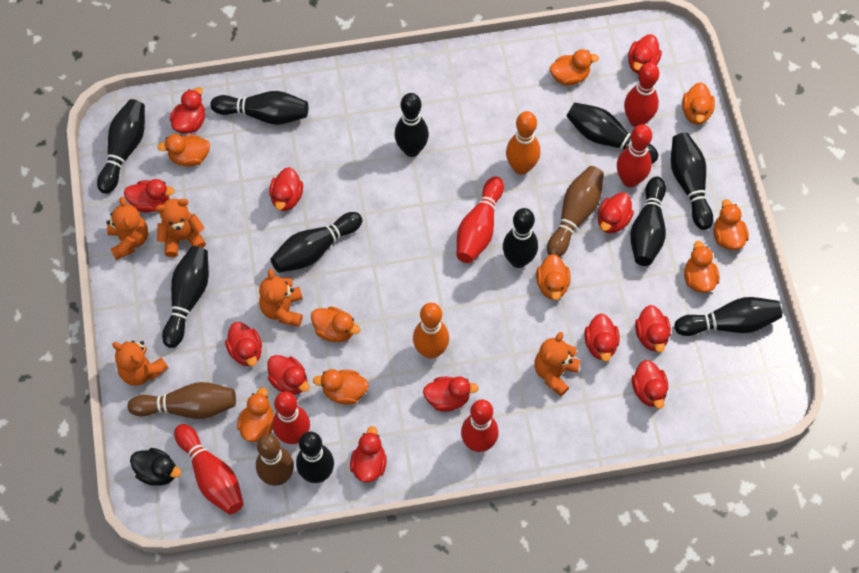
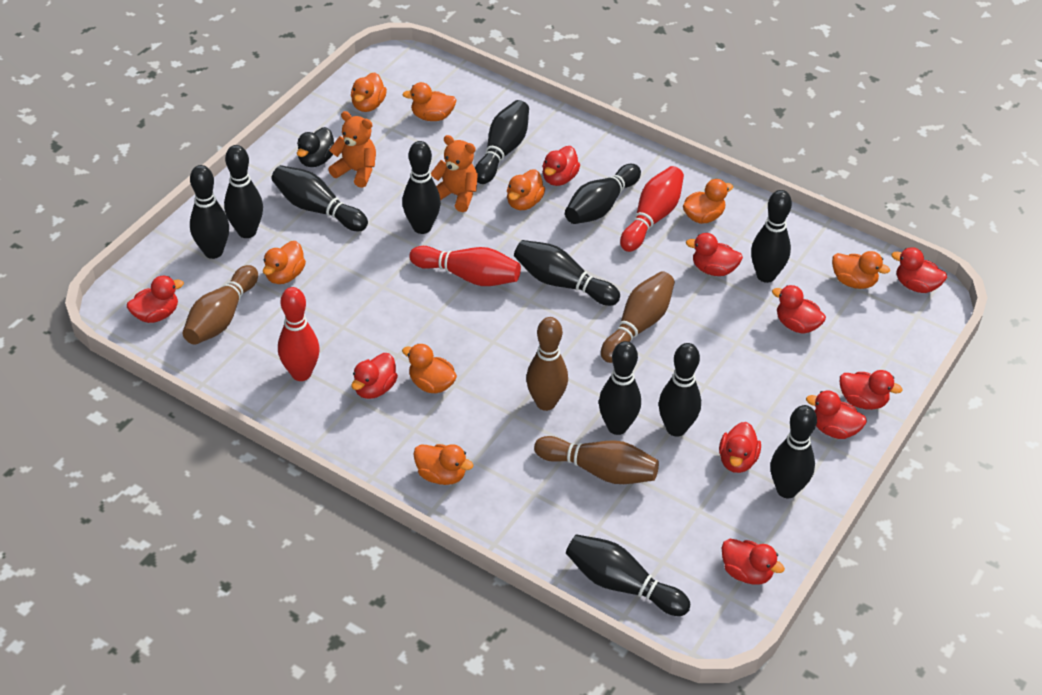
black bowling pin: 11 -> 12
brown bowling pin: 3 -> 4
orange bowling pin: 2 -> 0
orange duck: 9 -> 8
orange teddy bear: 5 -> 2
red bowling pin: 6 -> 3
red duck: 12 -> 10

